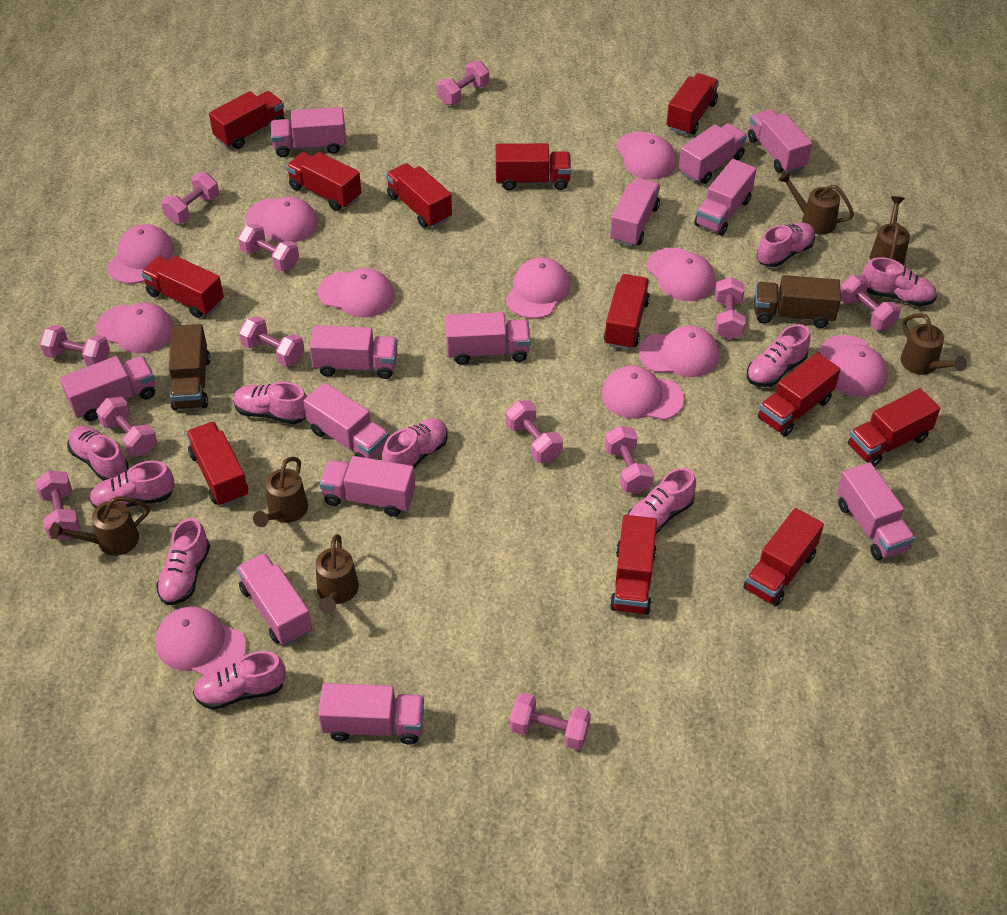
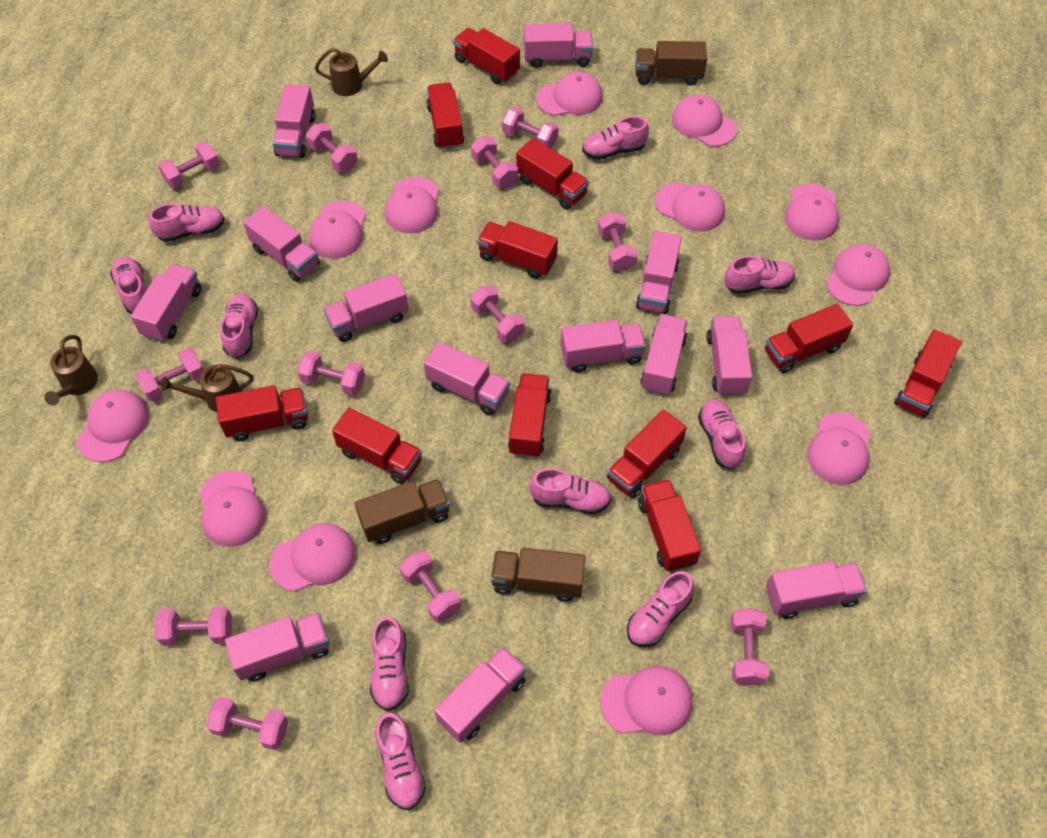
brown truck: 2 -> 3
brown watering can: 6 -> 3
pink cap: 11 -> 12
red truck: 12 -> 11

